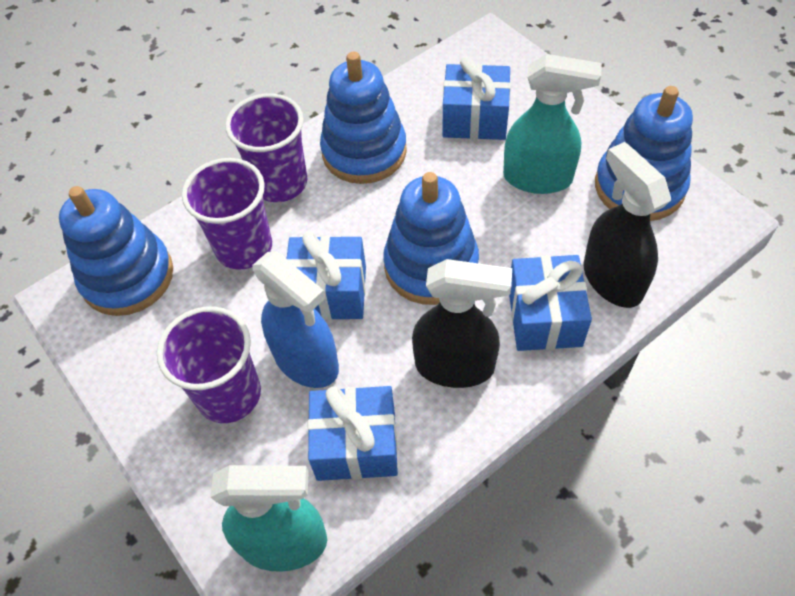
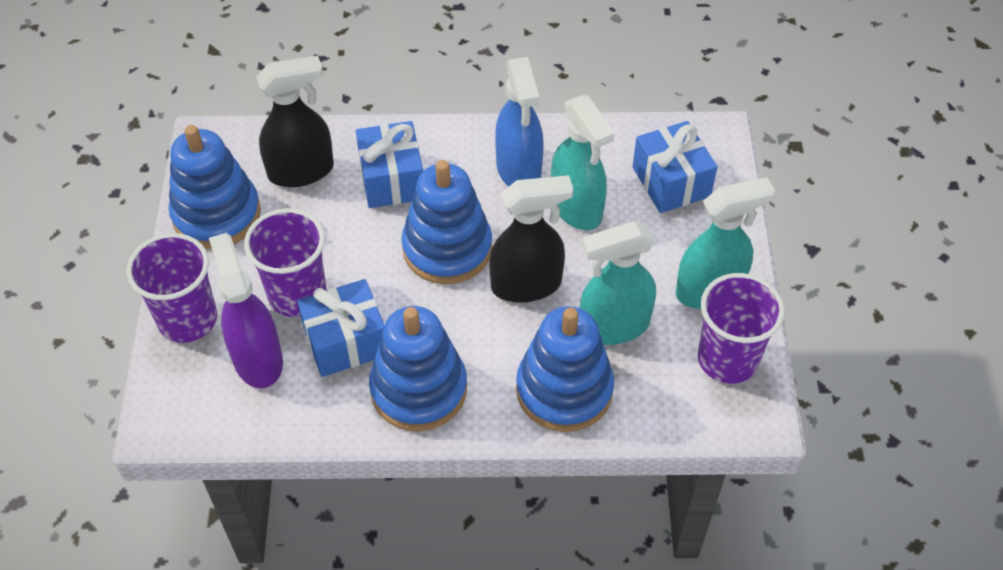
blue gift: 4 -> 3
purple spray bottle: 0 -> 1
turquoise spray bottle: 2 -> 3

